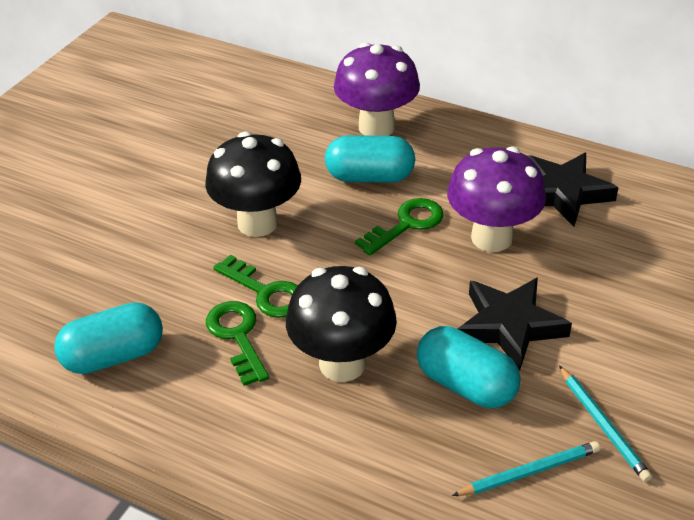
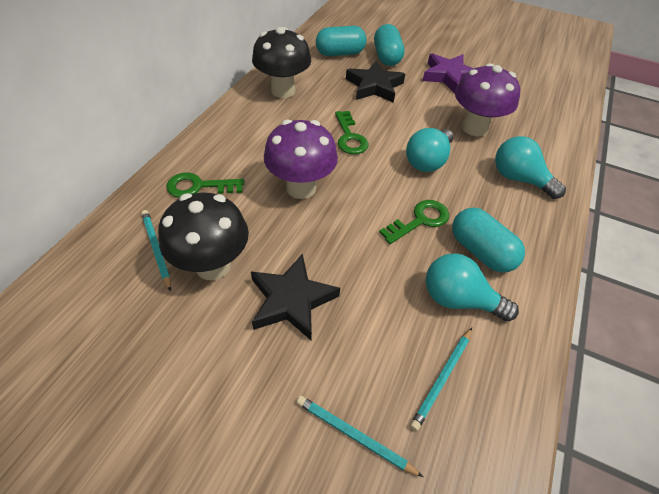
purple star: 0 -> 1
turquoise light bulb: 0 -> 3
turquoise pencil: 2 -> 3

